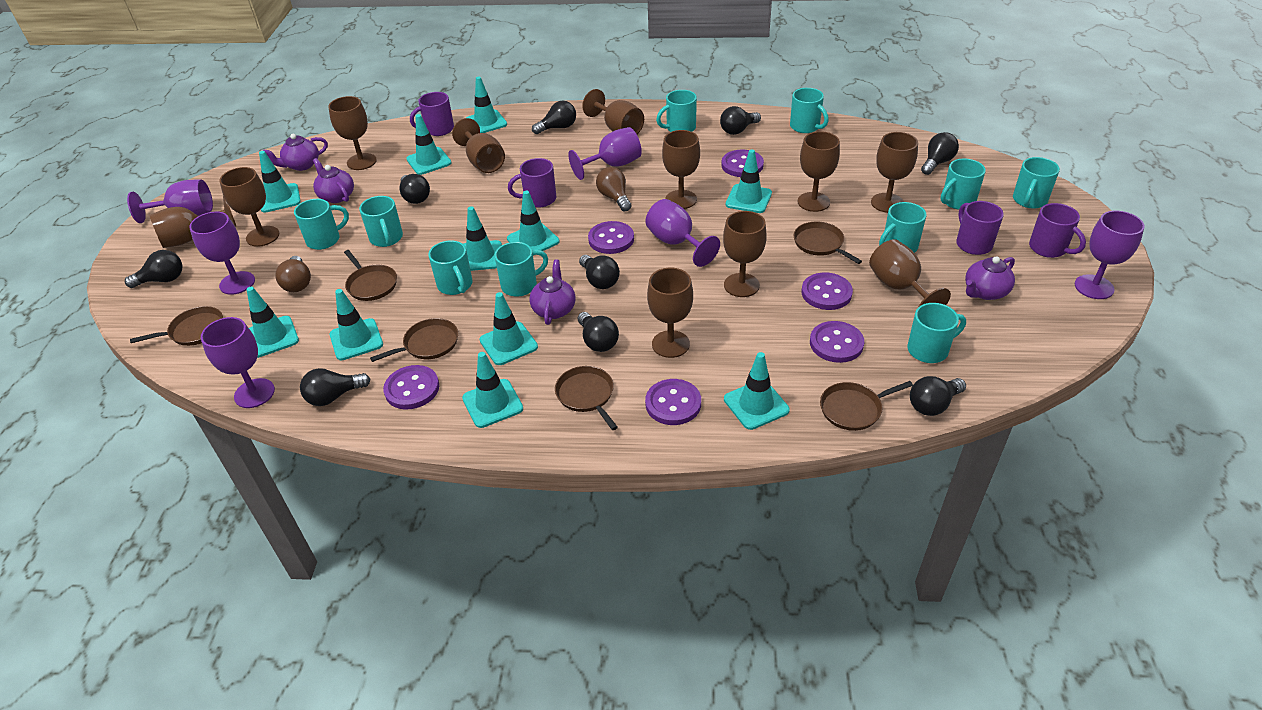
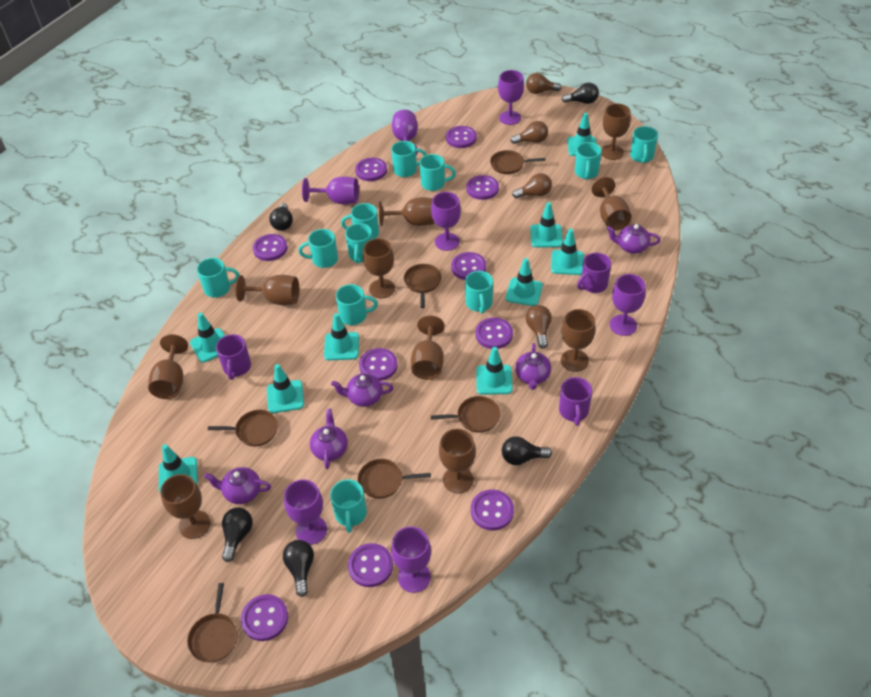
black light bulb: 9 -> 5
brown goblet: 11 -> 10
brown light bulb: 2 -> 4
purple button: 6 -> 10
purple goblet: 6 -> 7
purple mug: 4 -> 3
purple teapot: 4 -> 5
turquoise mug: 10 -> 11
turquoise traffic cone: 11 -> 9

